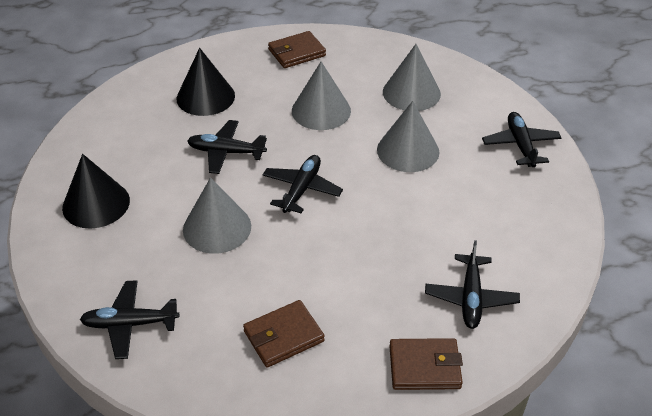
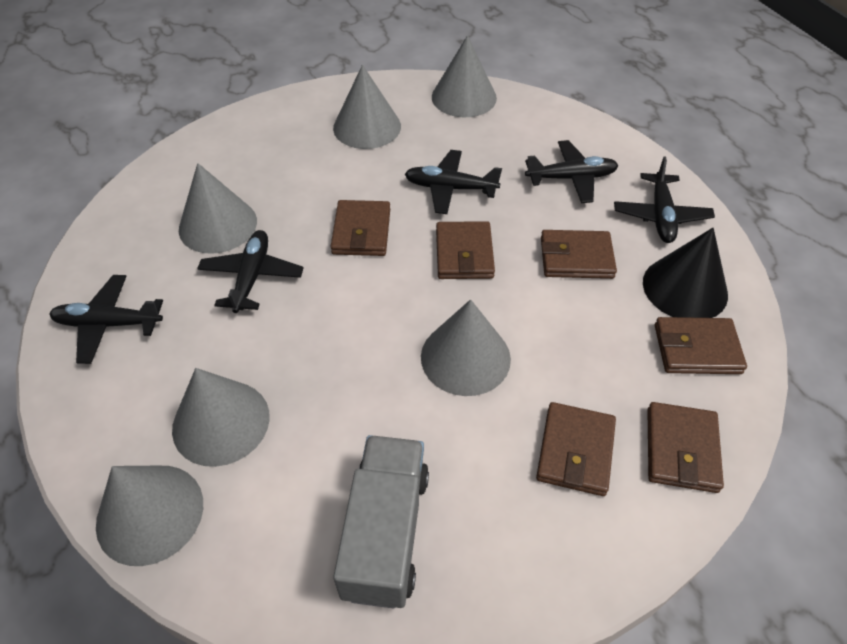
black cone: 2 -> 1
brown wallet: 3 -> 6
grey cone: 4 -> 6
grey truck: 0 -> 1

